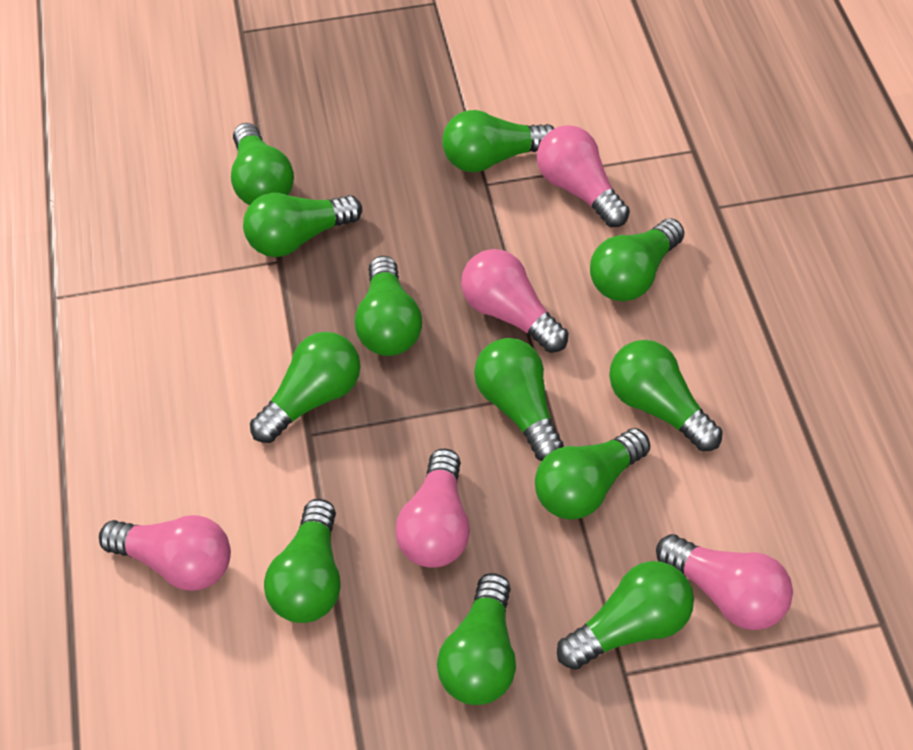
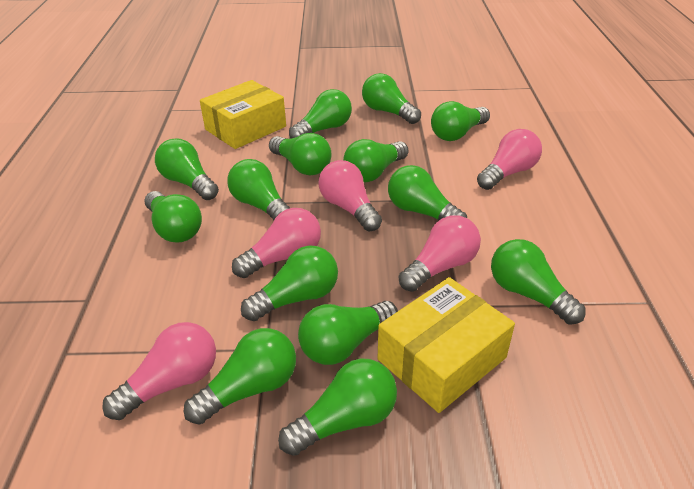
green light bulb: 12 -> 14
yellow box: 0 -> 2

